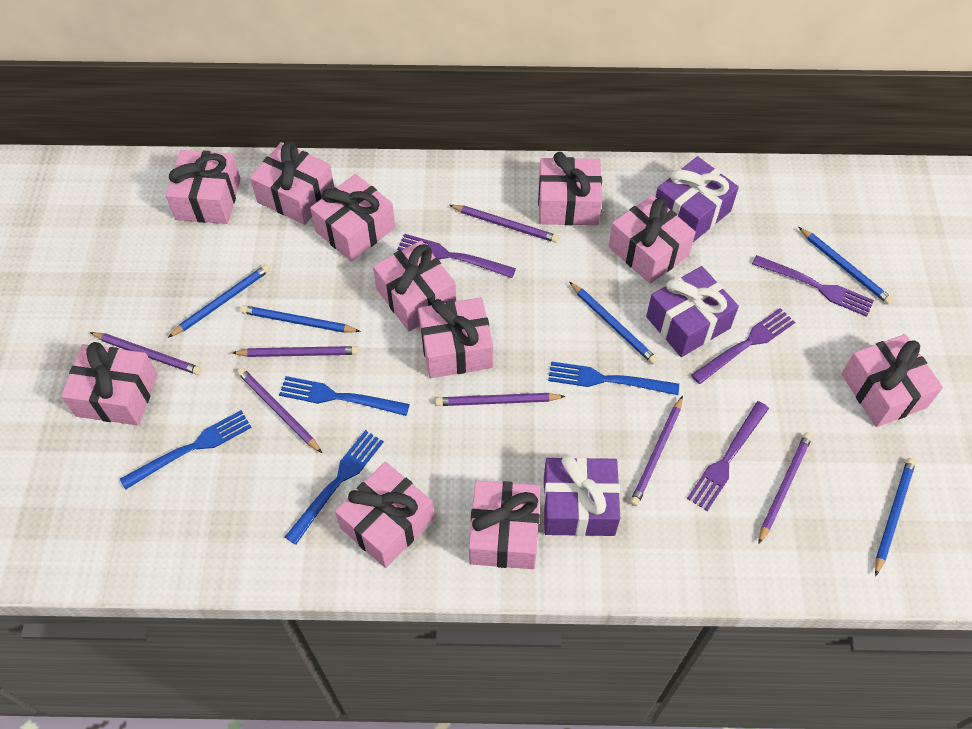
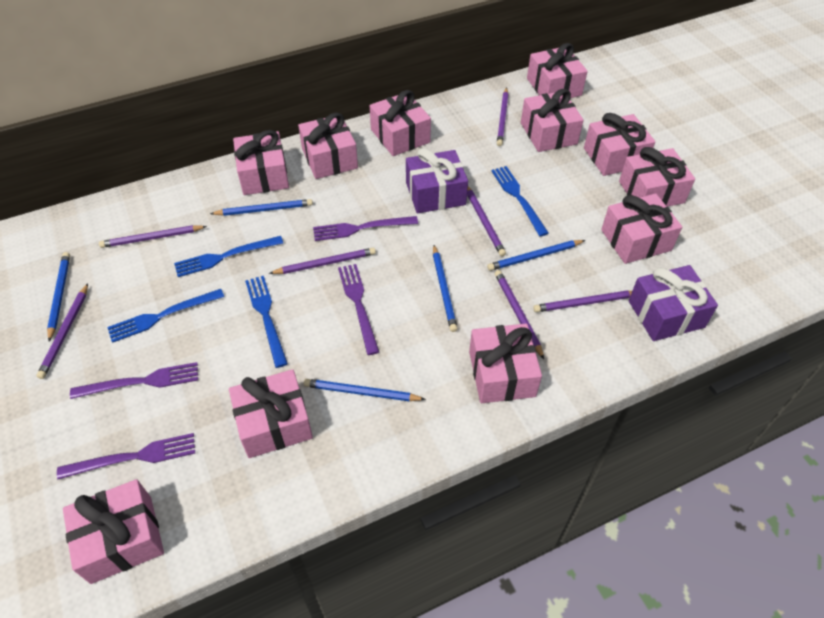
purple gift: 3 -> 2

